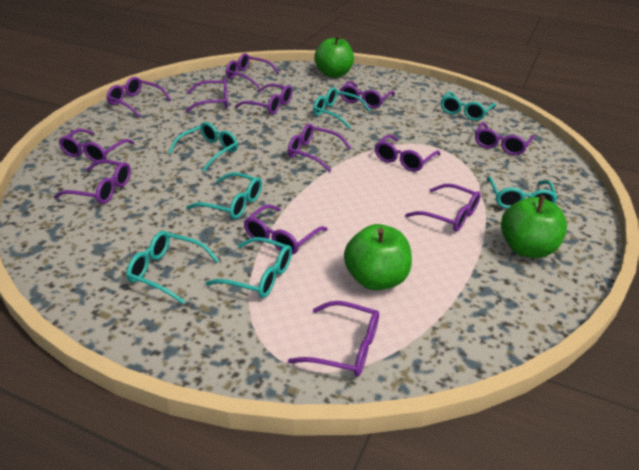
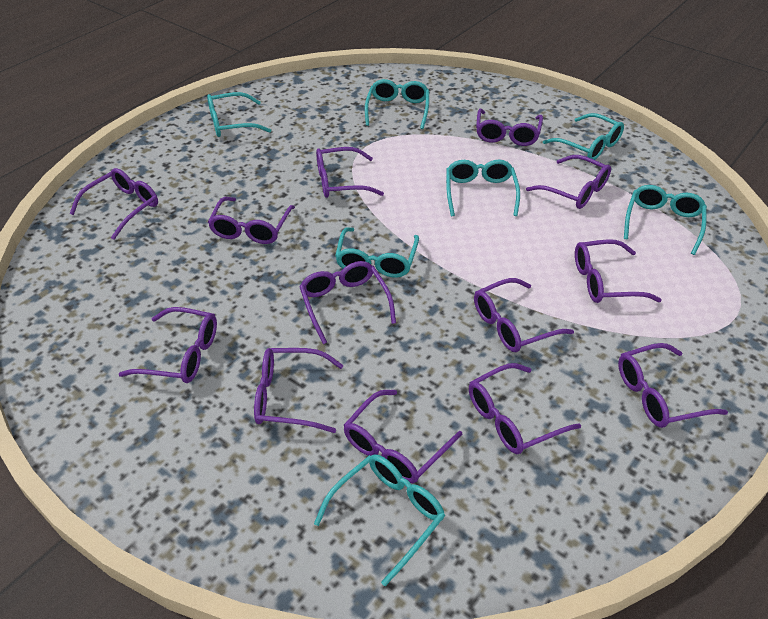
green apple: 3 -> 0

